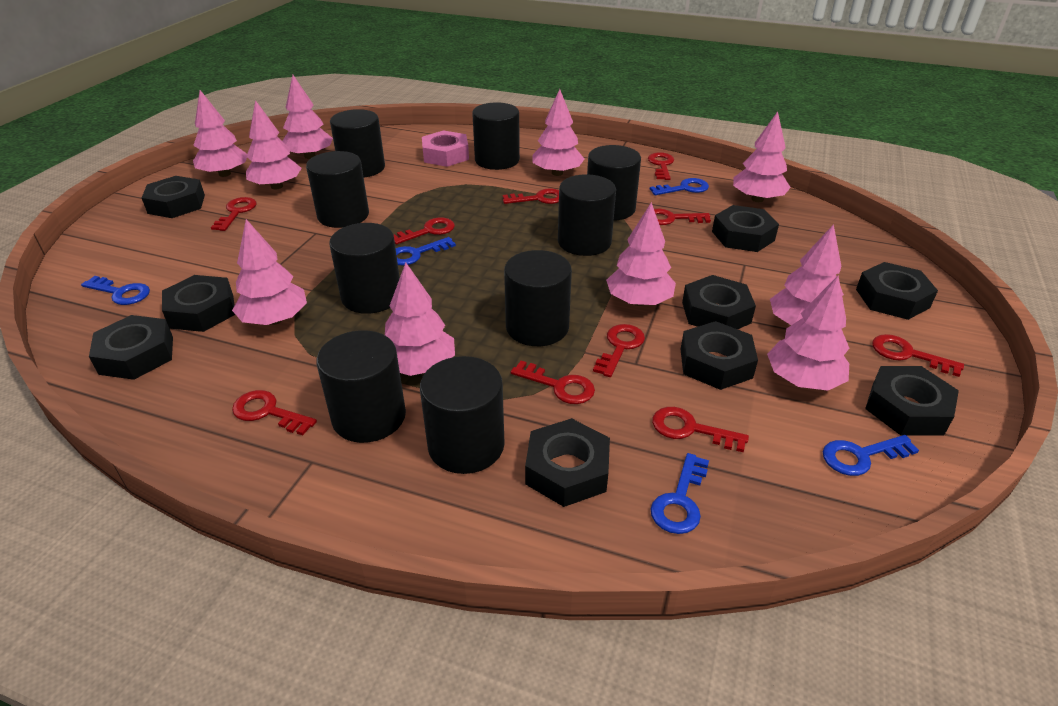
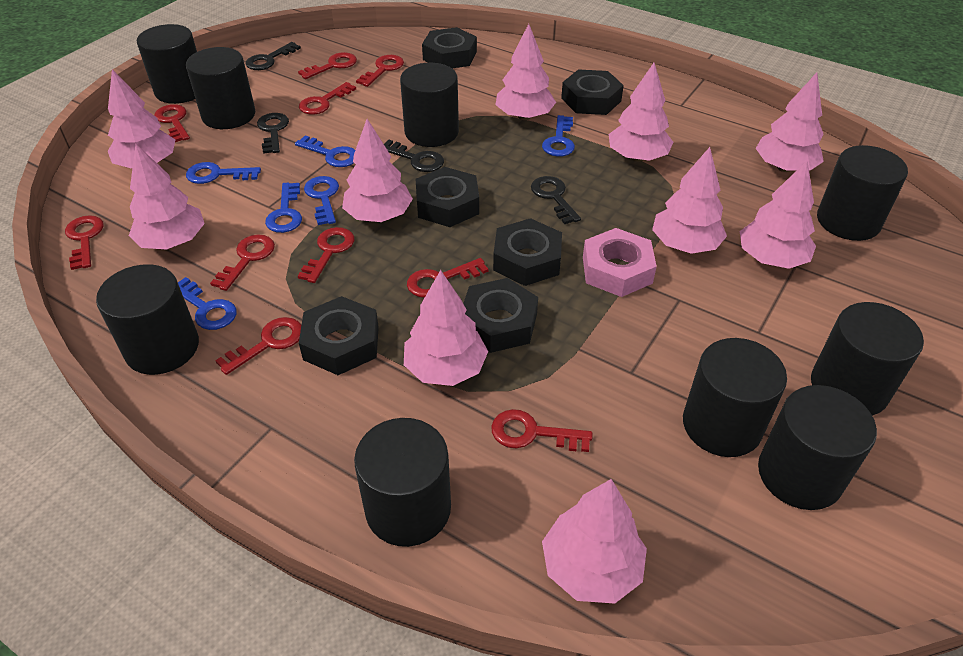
black key: 0 -> 4
black nut: 9 -> 6
blue key: 5 -> 6

